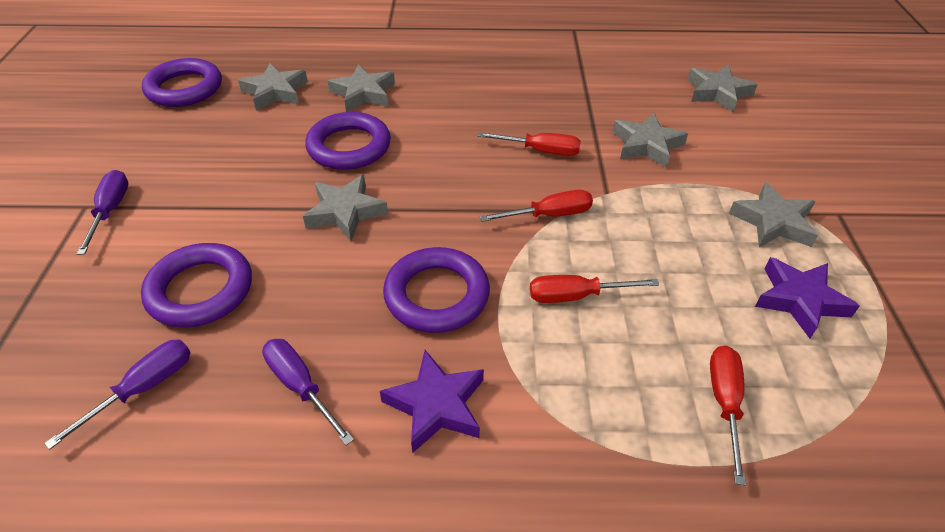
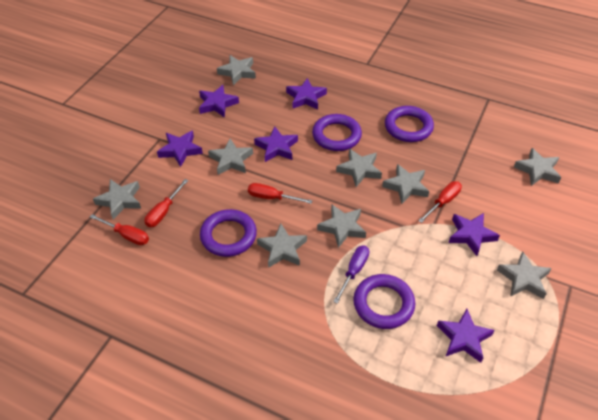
grey star: 6 -> 9
purple screwdriver: 3 -> 1
purple star: 2 -> 6

